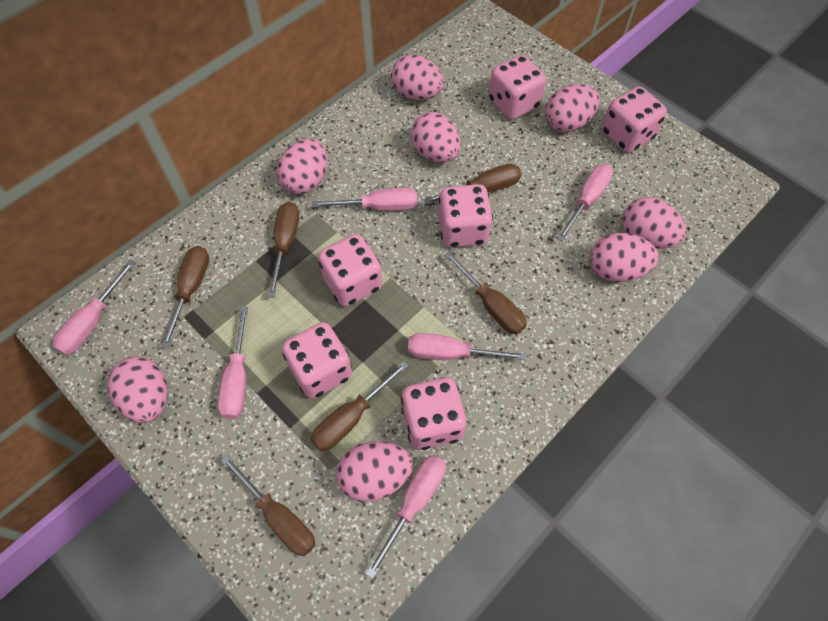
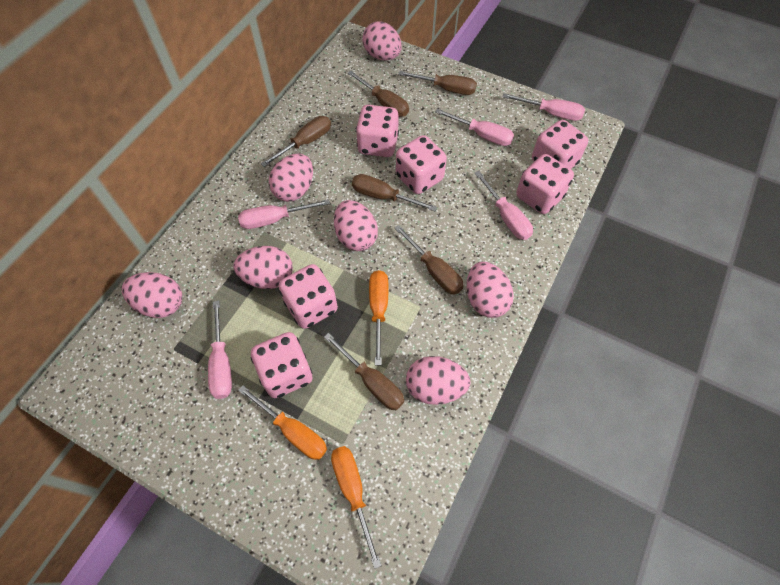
orange screwdriver: 0 -> 3
pink egg: 8 -> 7
pink screwdriver: 6 -> 5

